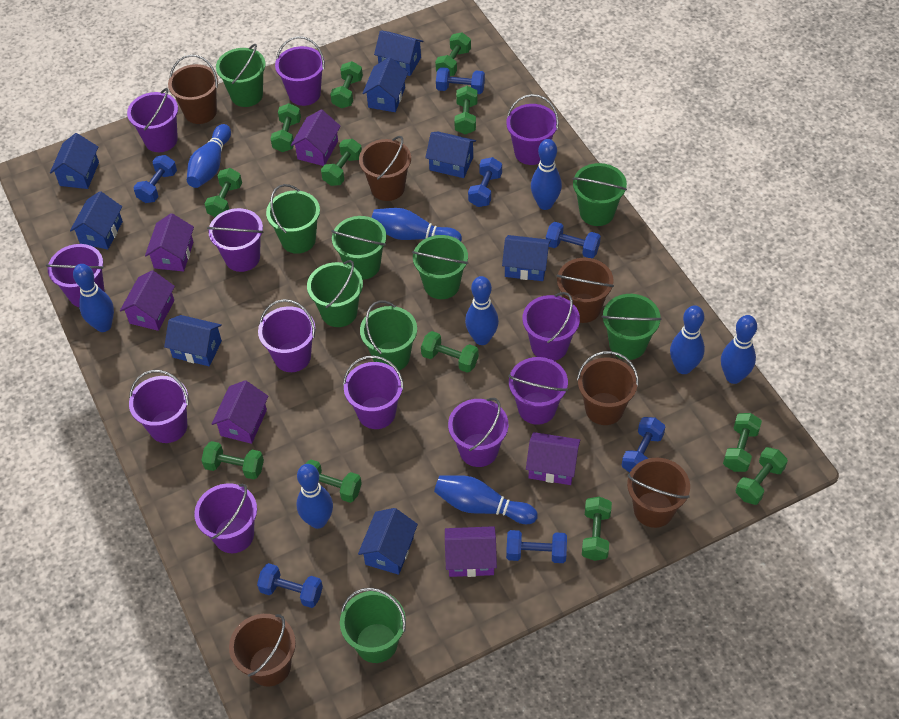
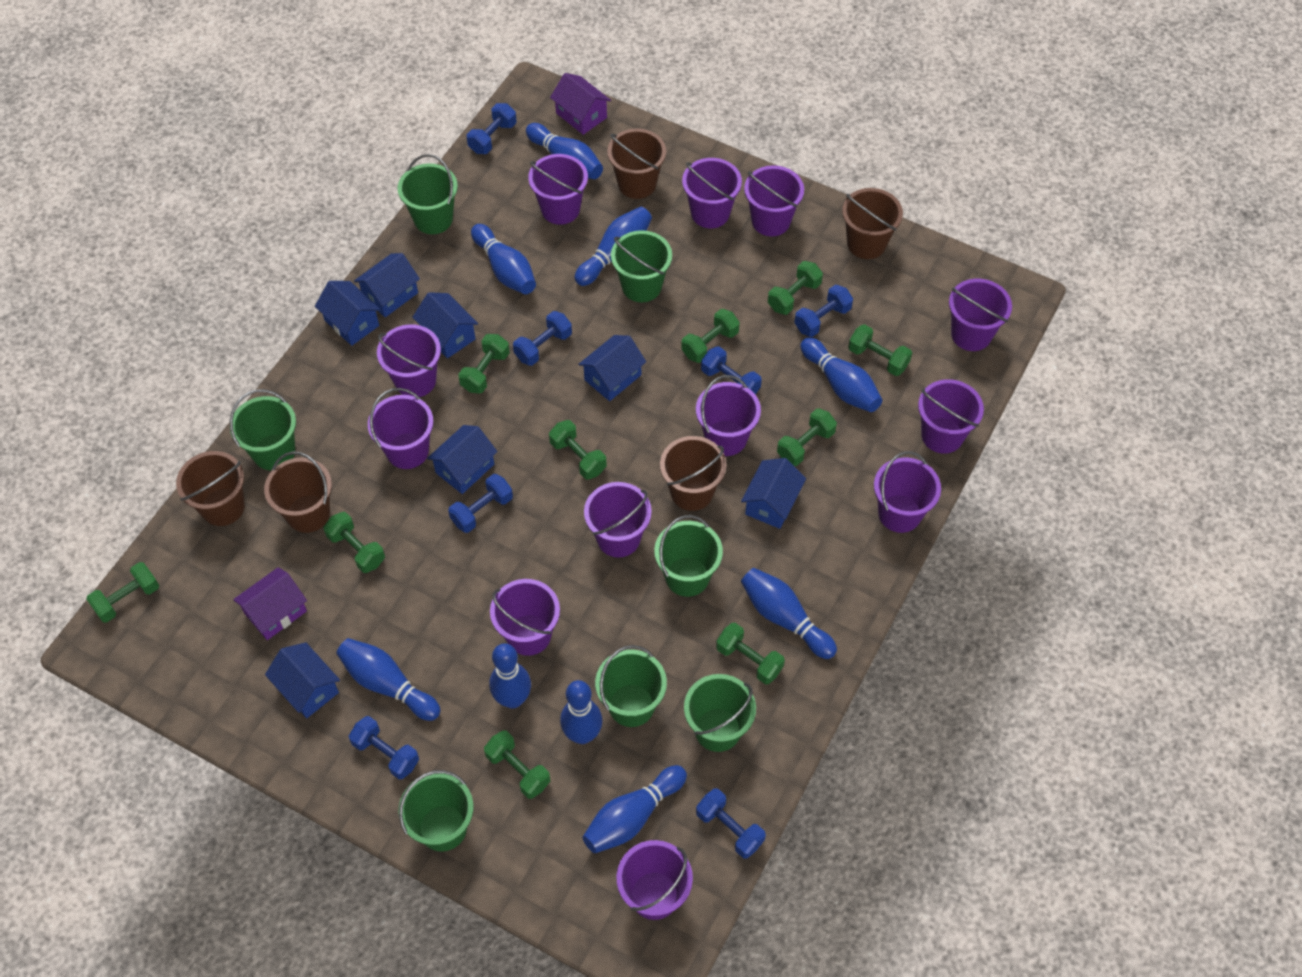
blue house: 8 -> 7
brown bucket: 6 -> 5
green bucket: 9 -> 7
green dumbbell: 12 -> 10
purple house: 6 -> 2

